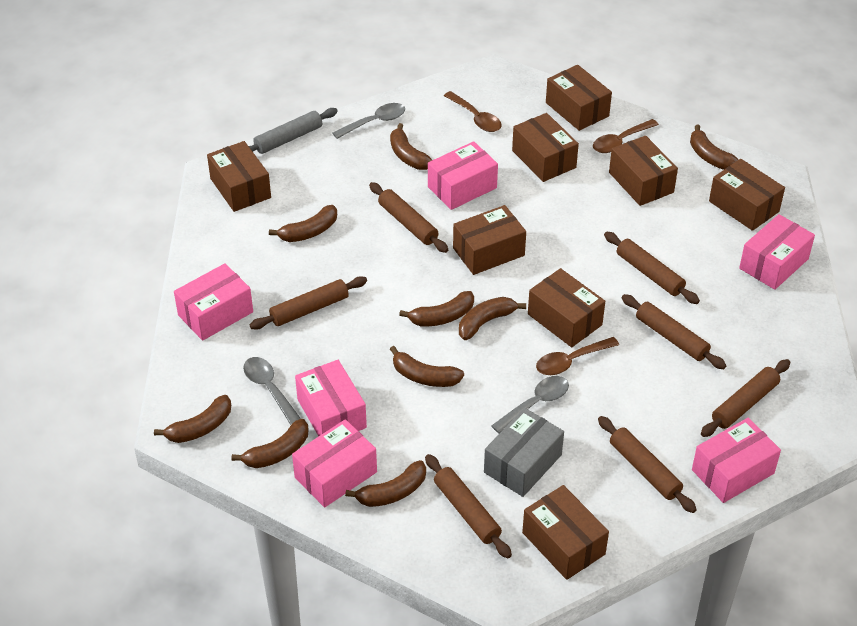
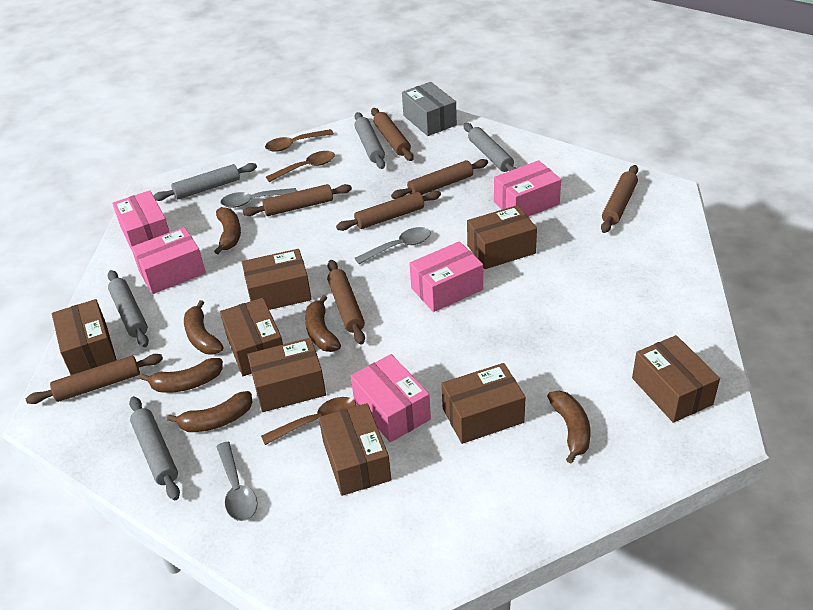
brown banana: 9 -> 6
grey rolling pin: 1 -> 5
pink box: 6 -> 5

